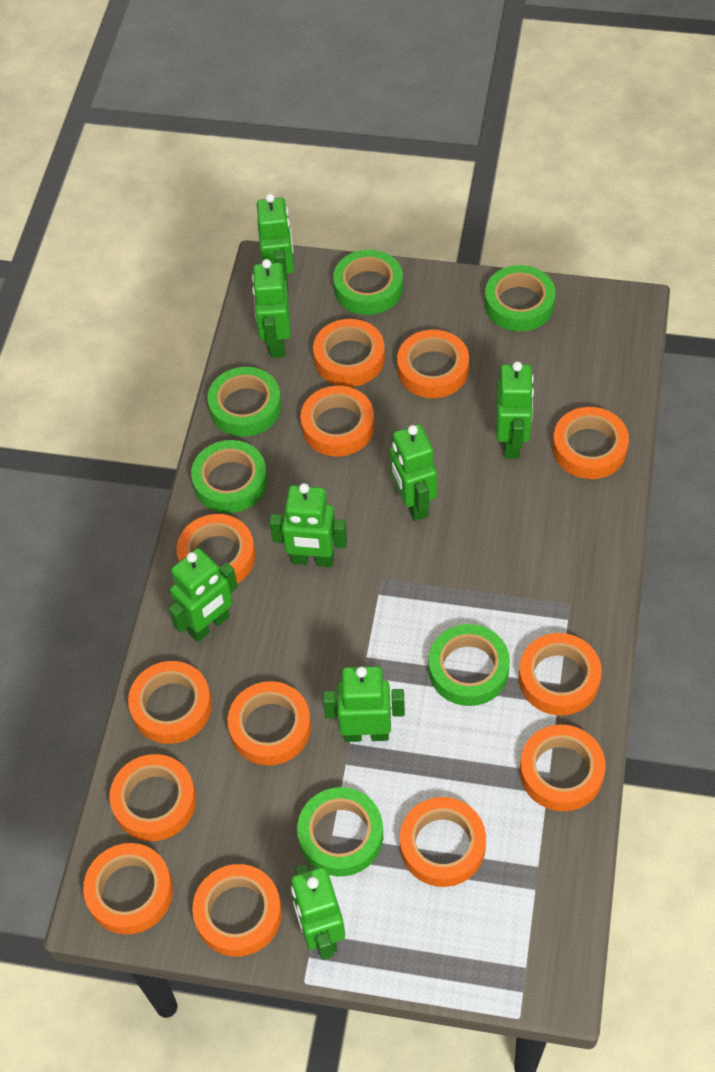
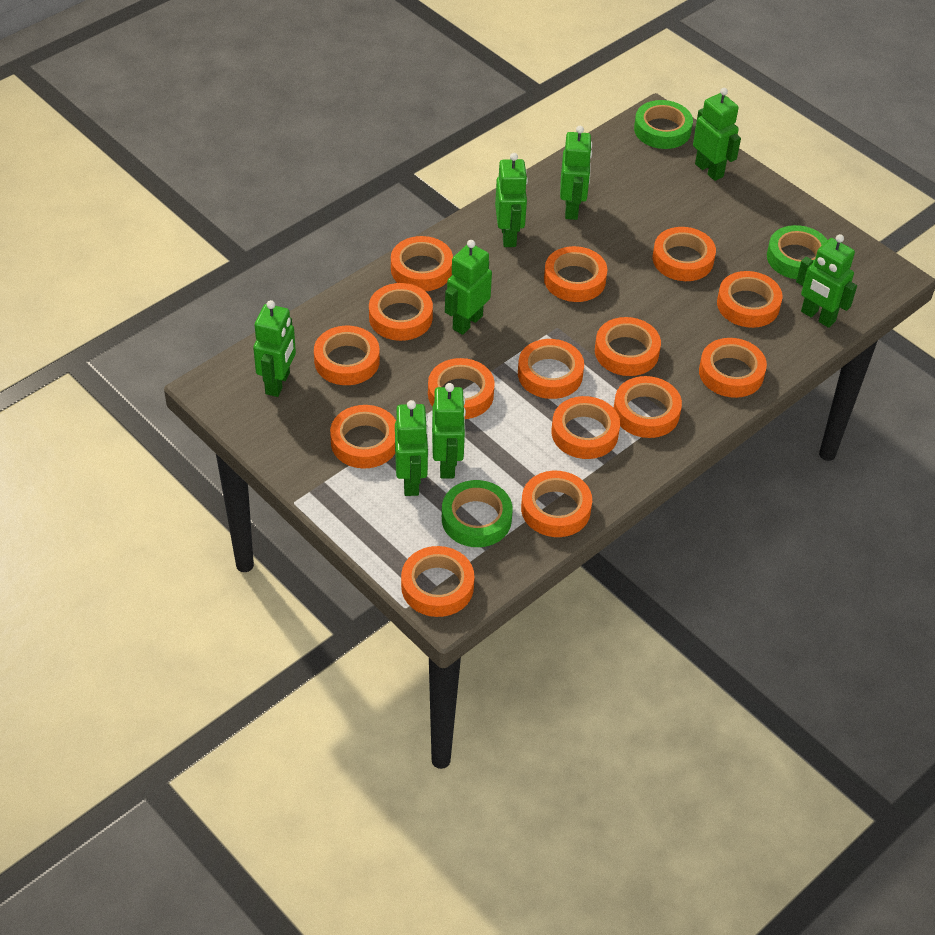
green tape: 6 -> 3
orange tape: 13 -> 15

